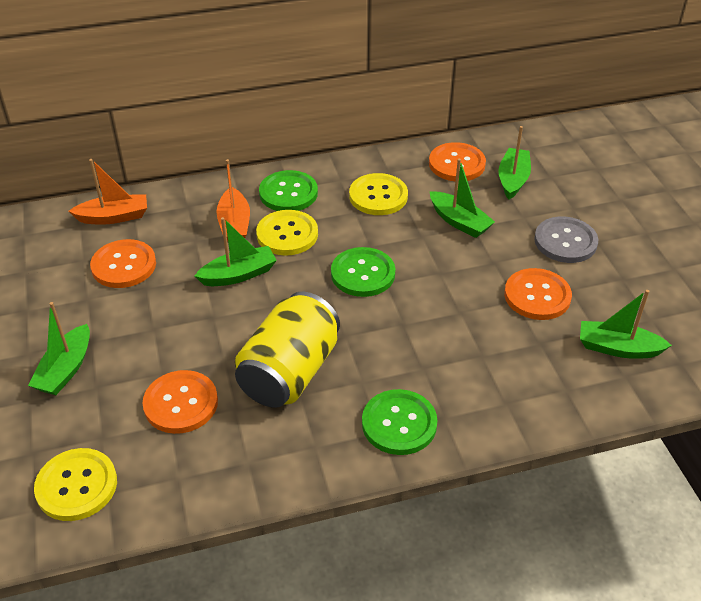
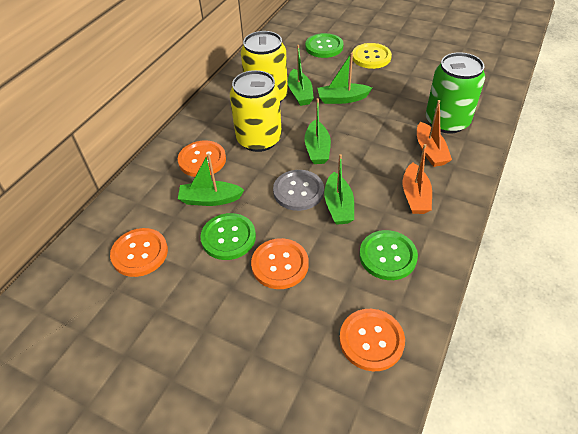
green can: 0 -> 1
yellow button: 3 -> 1
yellow can: 1 -> 2

